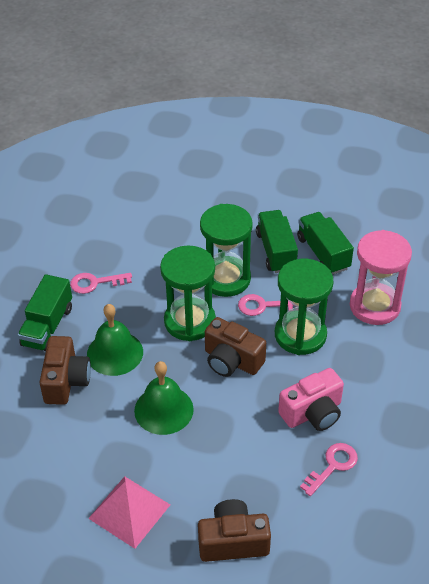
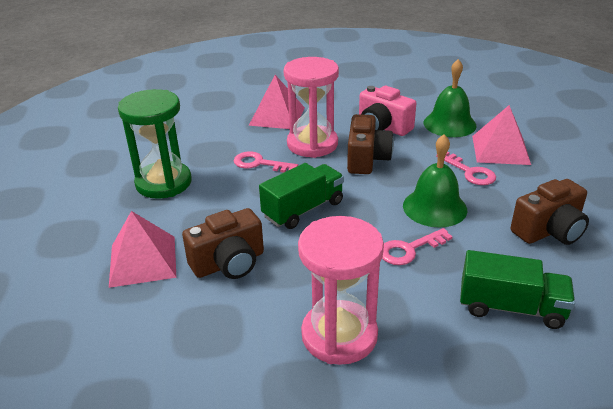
green hourglass: 3 -> 1
green truck: 3 -> 2
pink hourglass: 1 -> 2
pink pyramid: 1 -> 3

